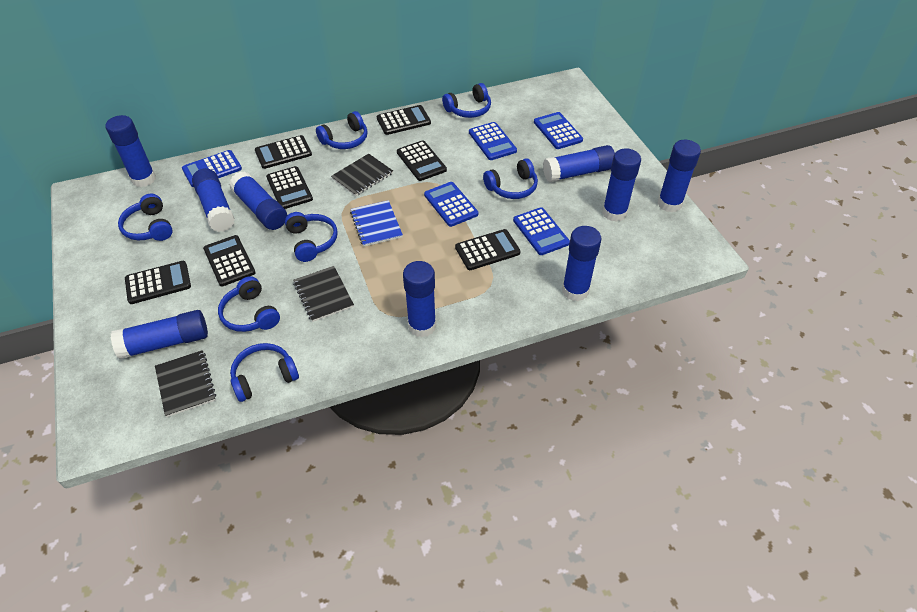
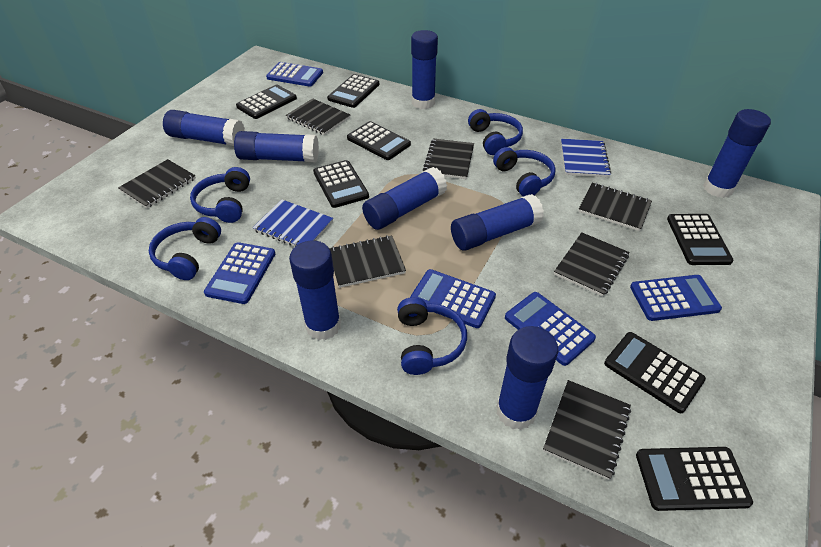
black notebook: 3 -> 7
blue glue stick: 9 -> 8
blue headphones: 7 -> 5
blue notebook: 1 -> 2

